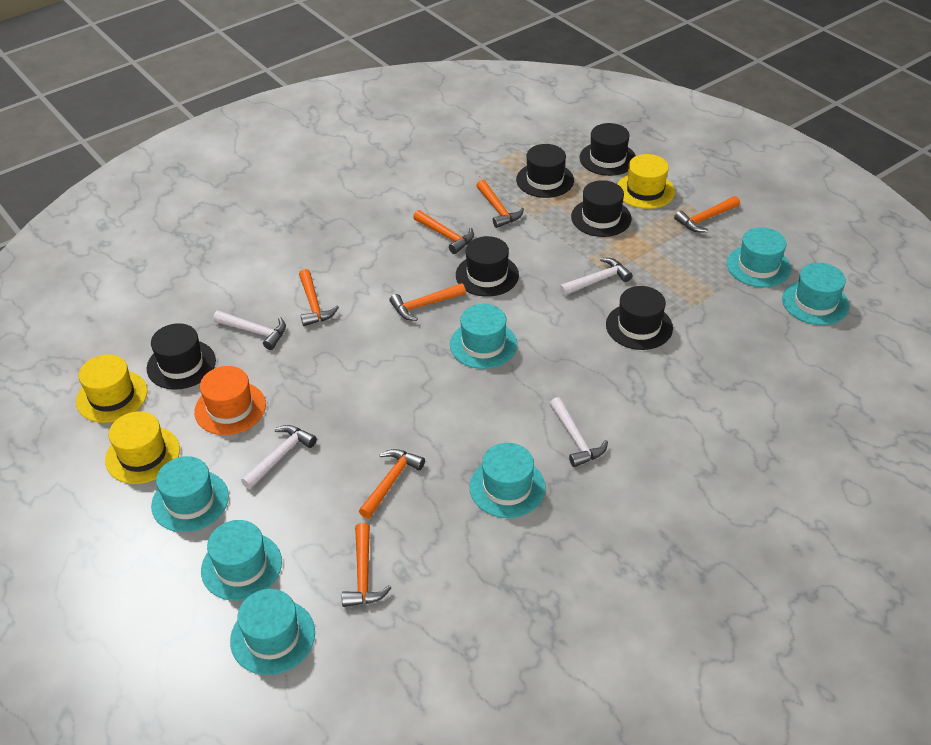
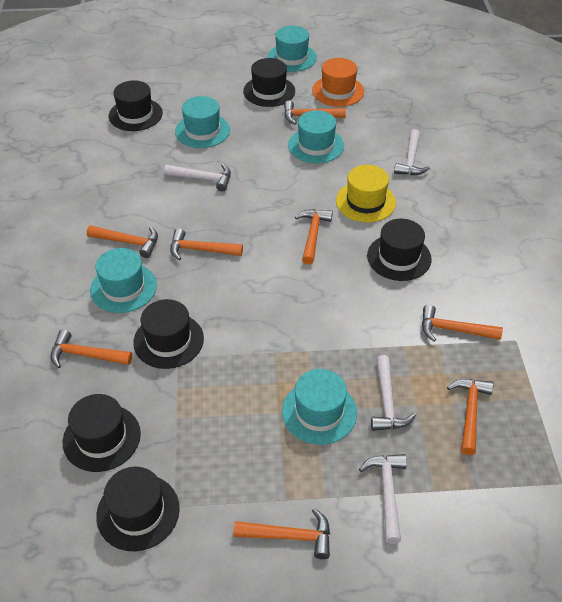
orange hammer: 7 -> 8
turquoise hat: 7 -> 5
yellow hat: 3 -> 1

